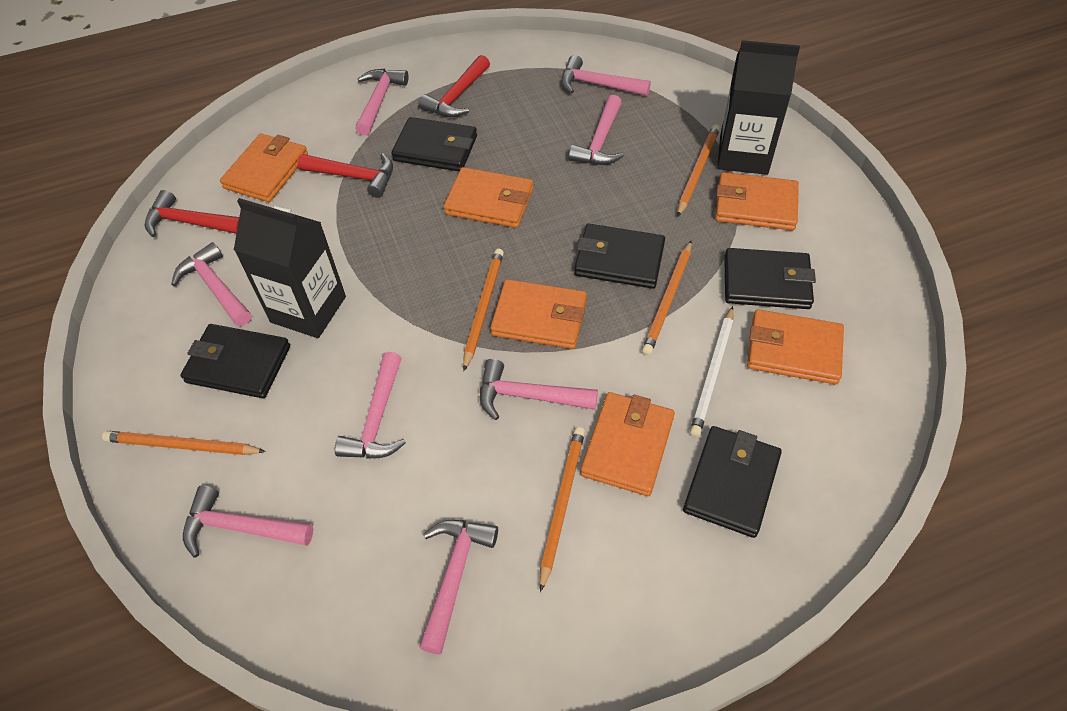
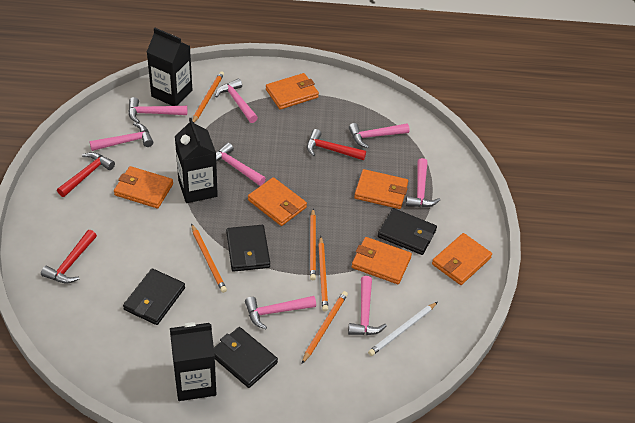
black carton: 2 -> 3
black wallet: 5 -> 4

